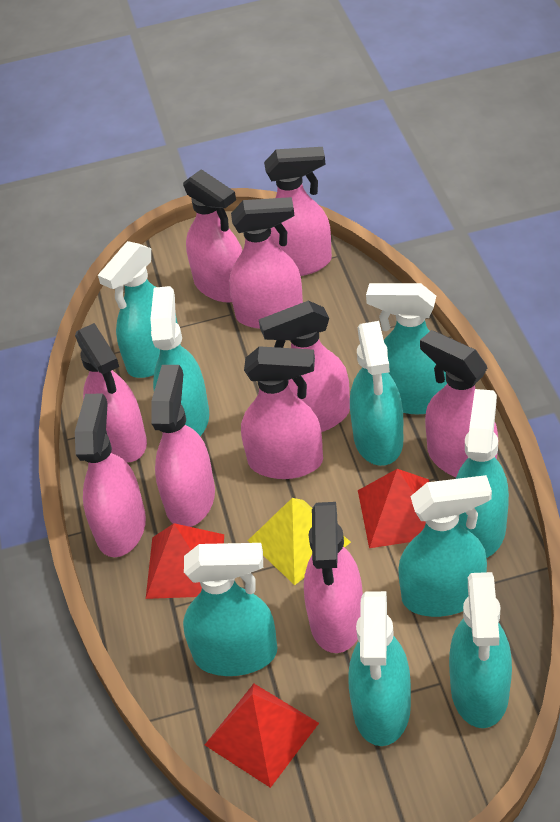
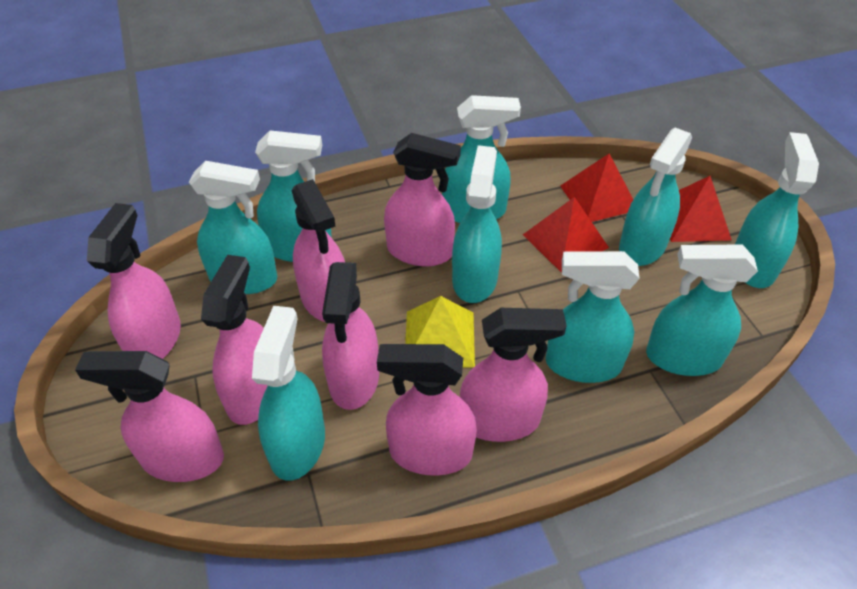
pink spray bottle: 10 -> 8

